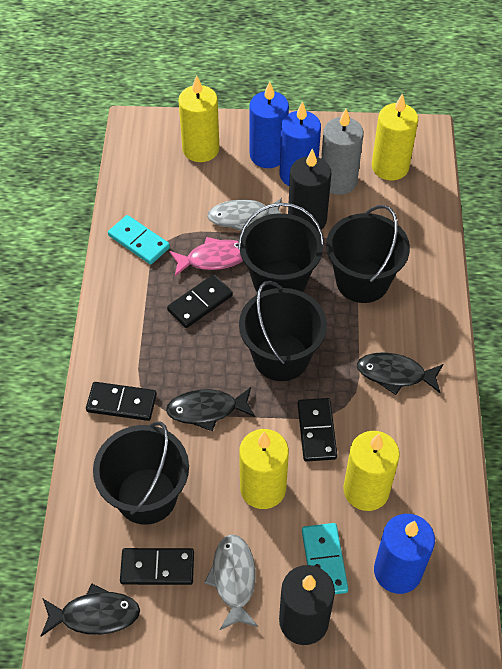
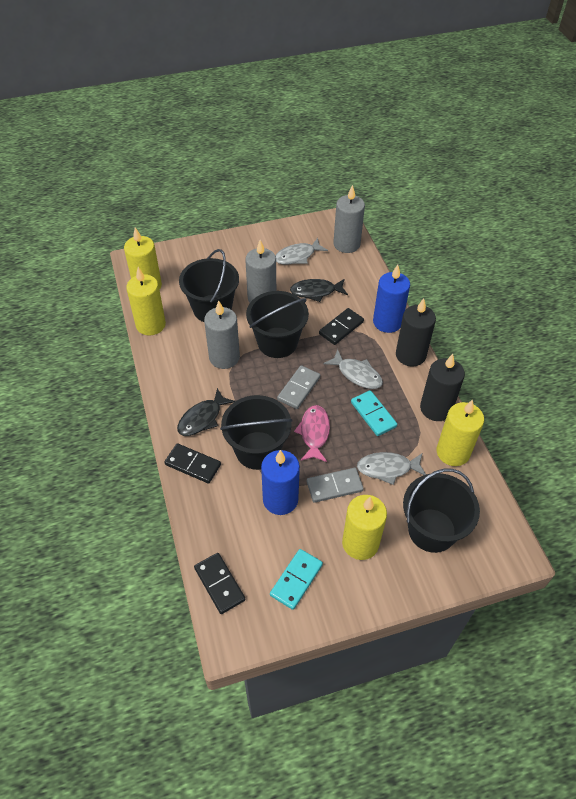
black domino: 4 -> 3
black fish: 3 -> 2
blue candle: 3 -> 2
grey candle: 1 -> 3
grey domino: 0 -> 2
grey fish: 2 -> 3

